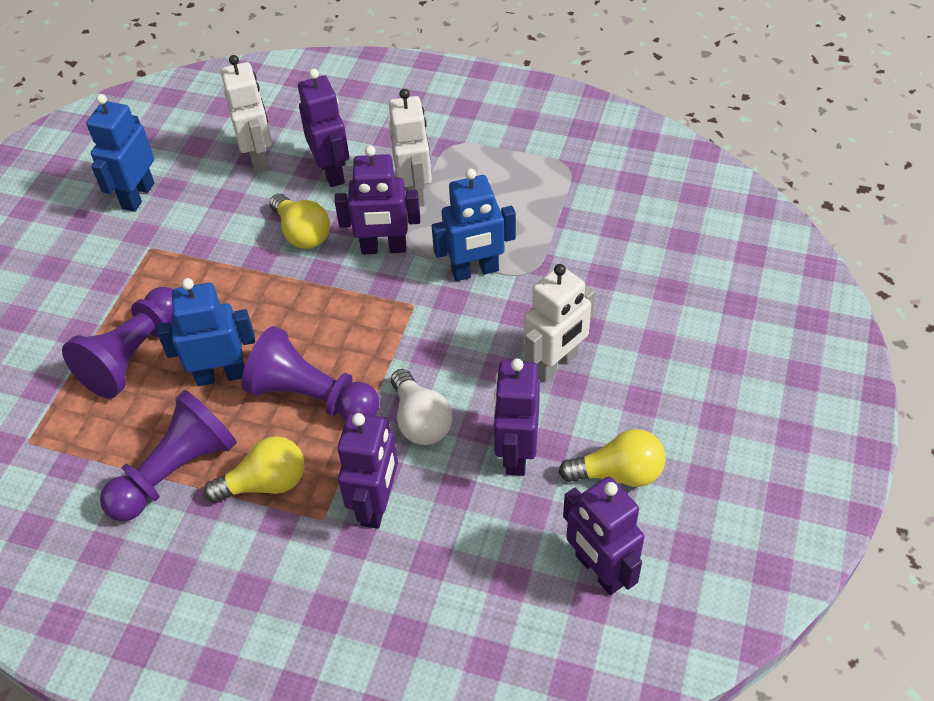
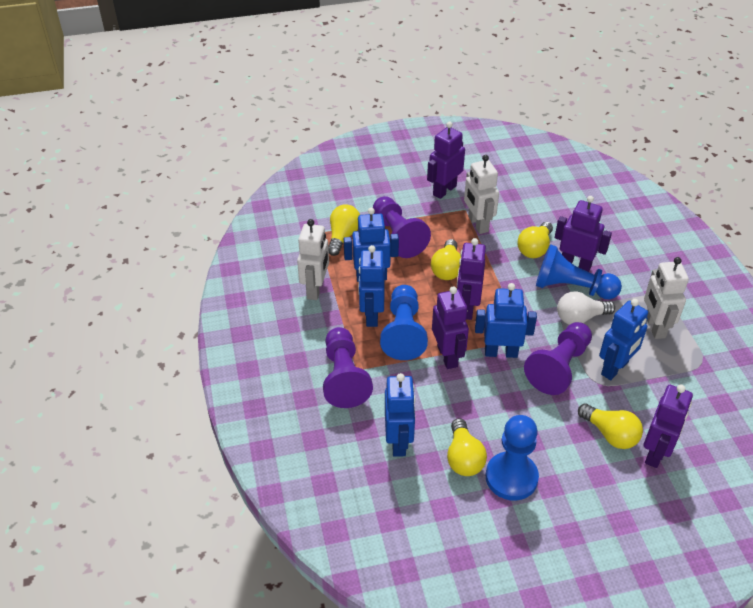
blue pawn: 0 -> 3
blue robot: 3 -> 5
yellow light bulb: 3 -> 5

